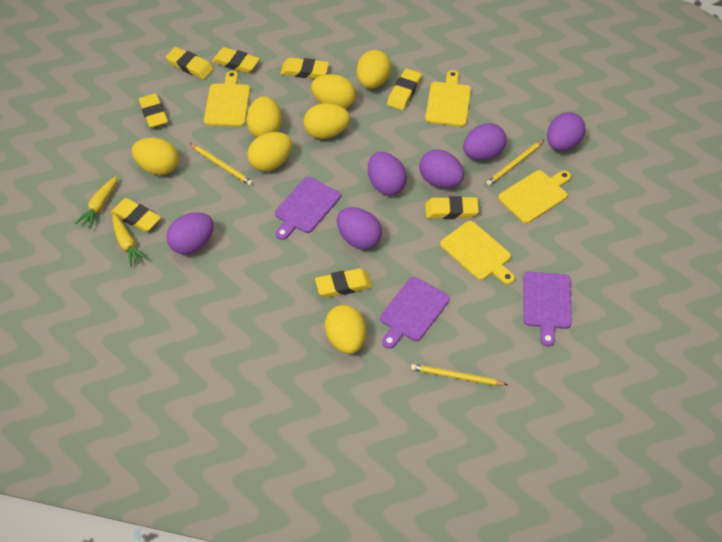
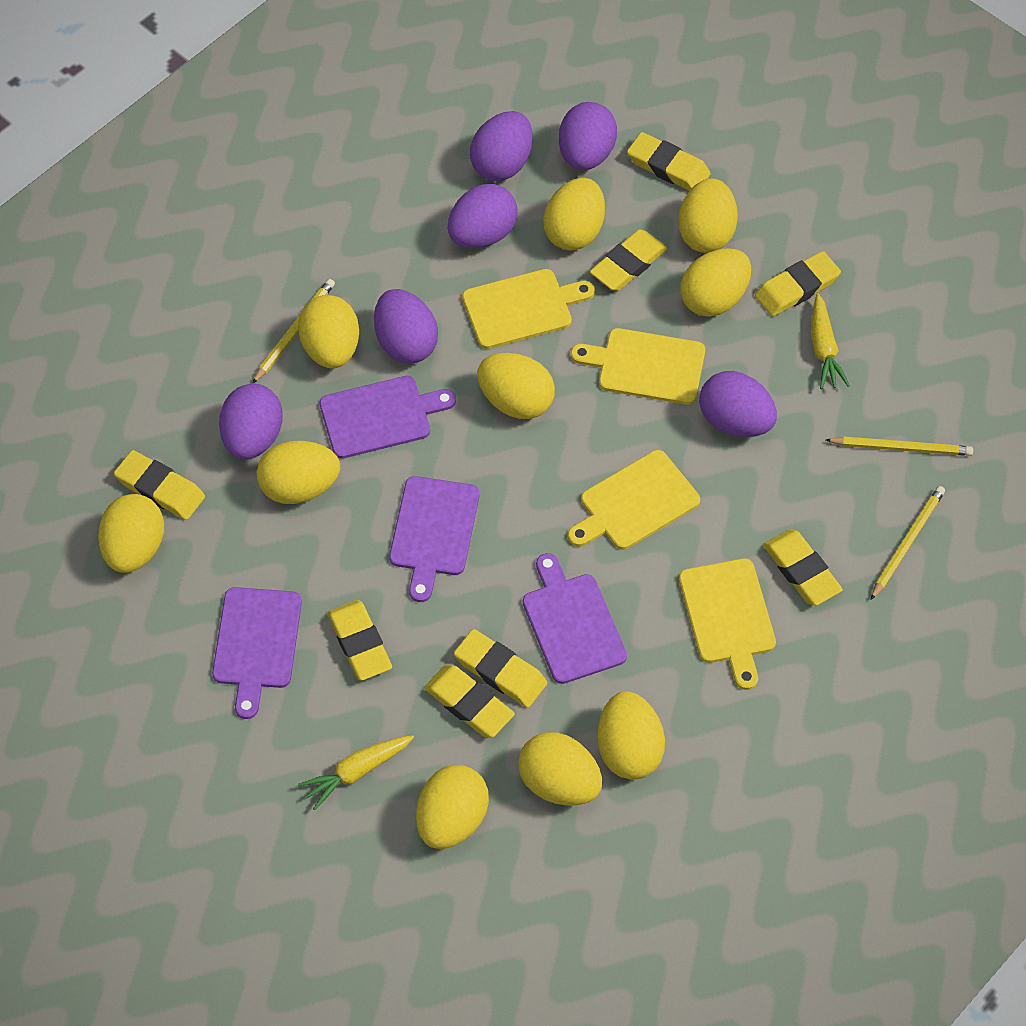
purple cutting board: 3 -> 4
yellow egg: 7 -> 10

